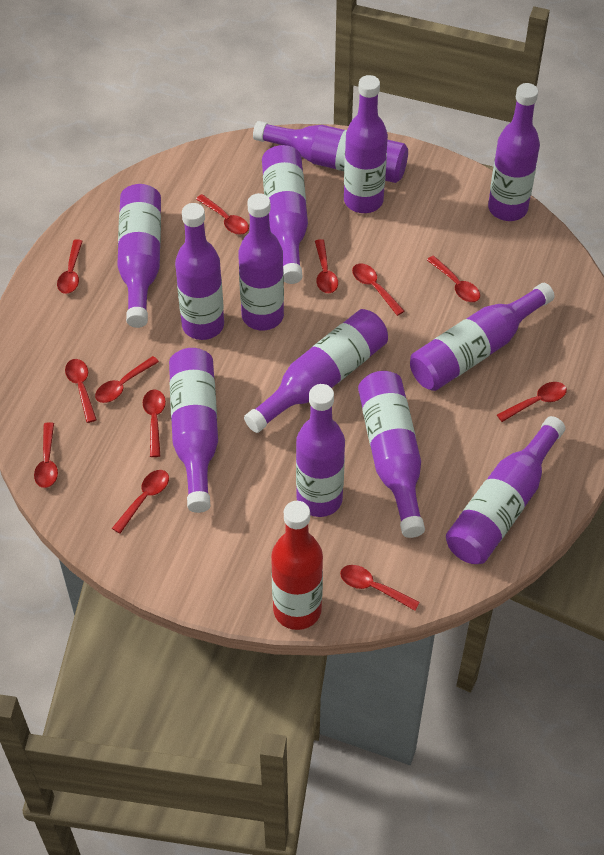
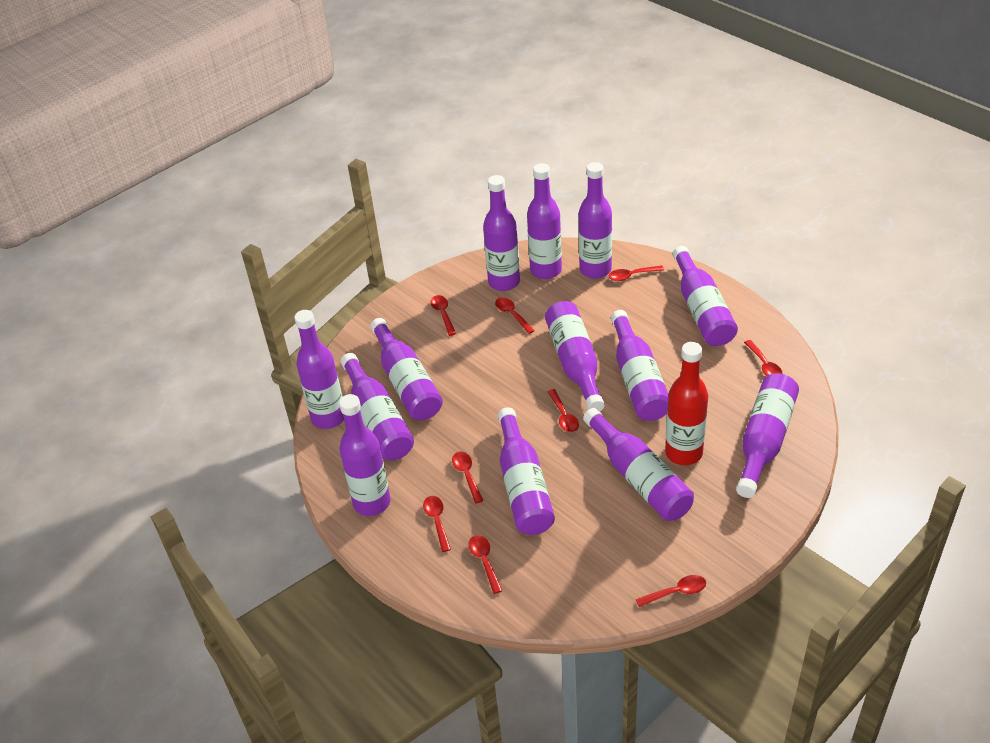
red spoon: 12 -> 9

